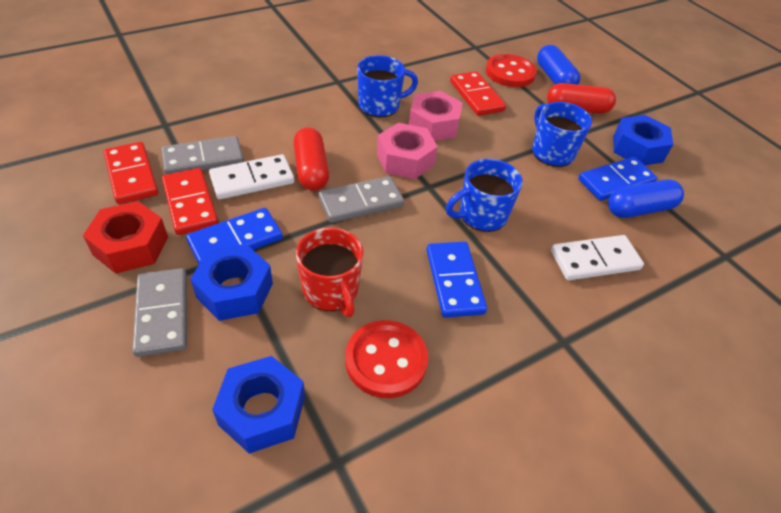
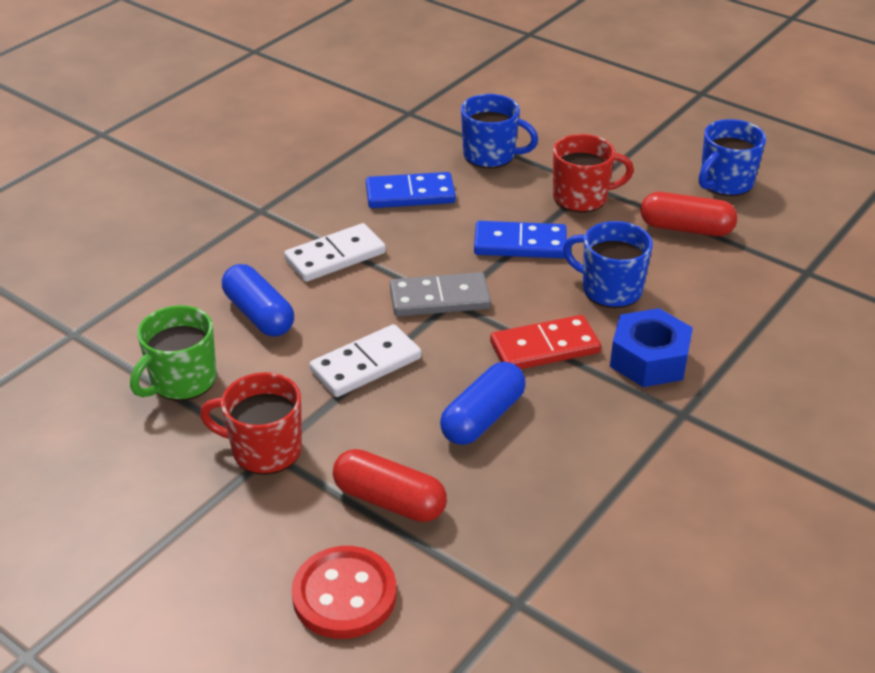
blue domino: 3 -> 2
blue nut: 3 -> 1
green mug: 0 -> 1
grey domino: 3 -> 1
pink nut: 2 -> 0
red button: 2 -> 1
red domino: 3 -> 1
red mug: 1 -> 2
red nut: 1 -> 0

